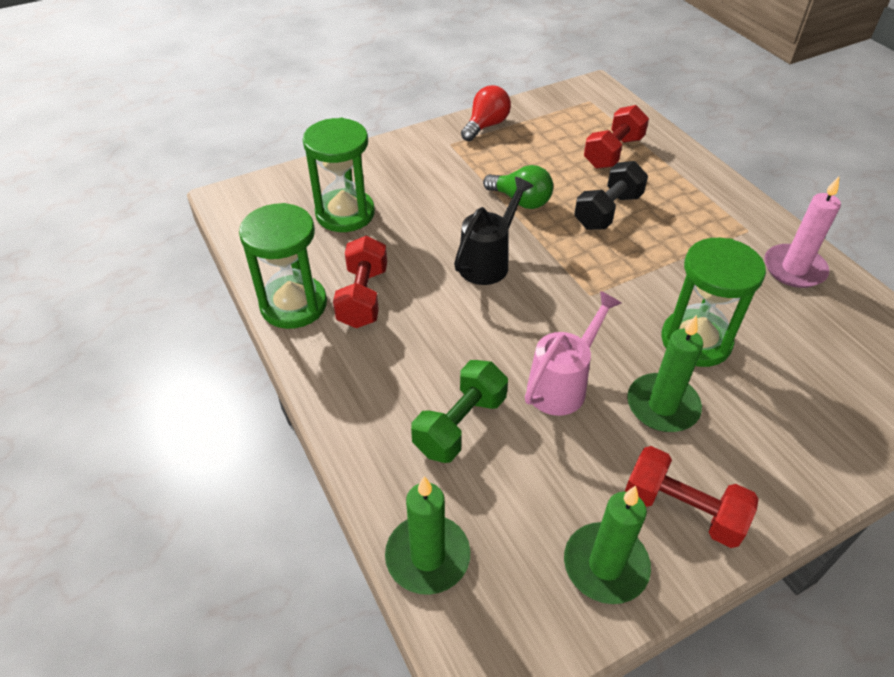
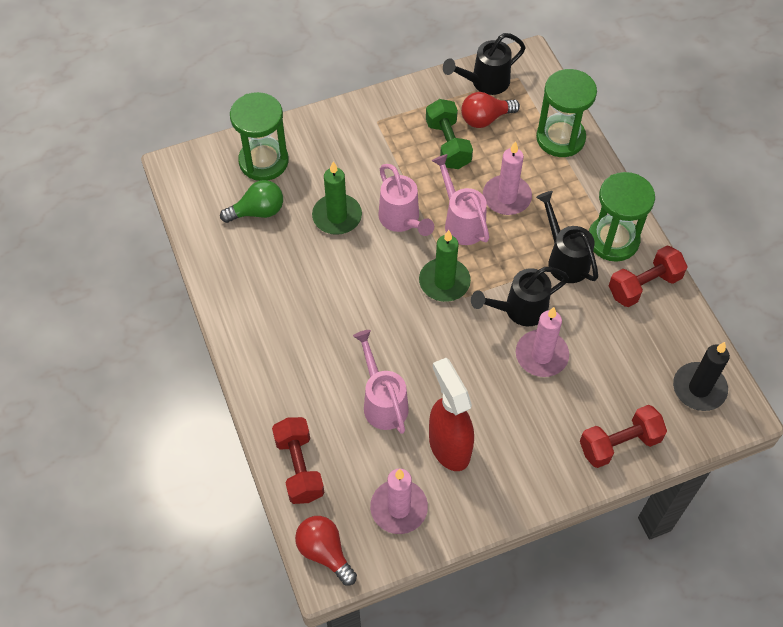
black candle: 0 -> 1
black dumbbell: 1 -> 0
black watering can: 1 -> 3
green candle: 3 -> 2
pink candle: 1 -> 3
pink watering can: 1 -> 3
red light bulb: 1 -> 2
red spray bottle: 0 -> 1

